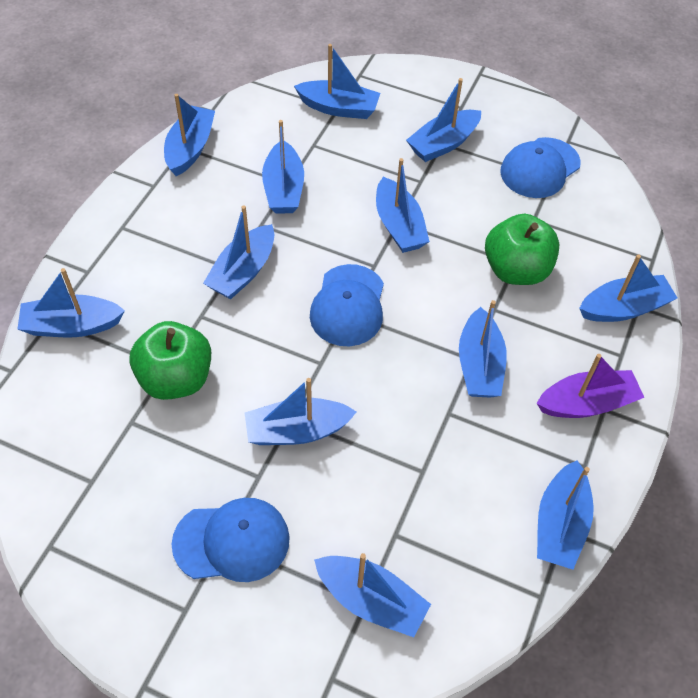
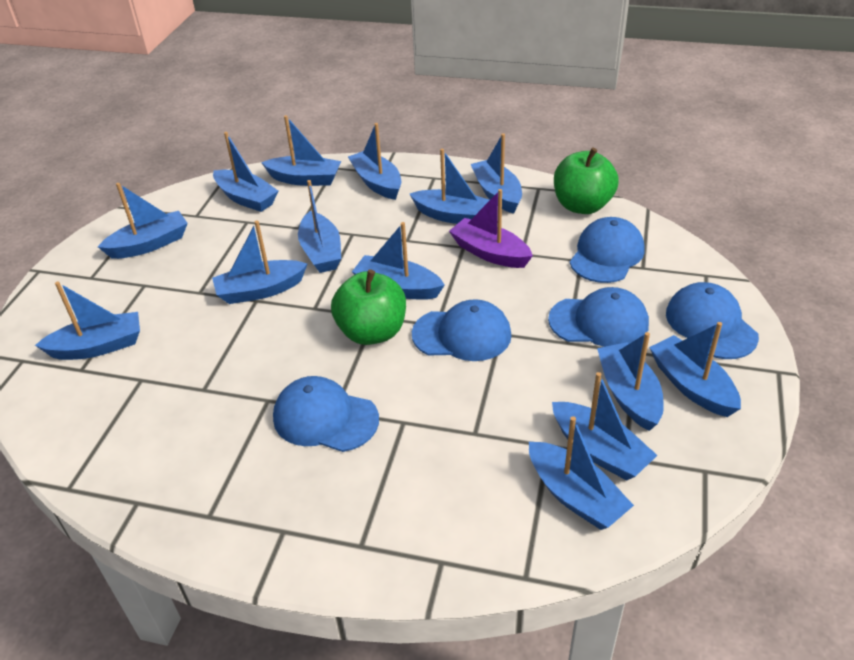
blue boat: 12 -> 14
blue cap: 3 -> 5

